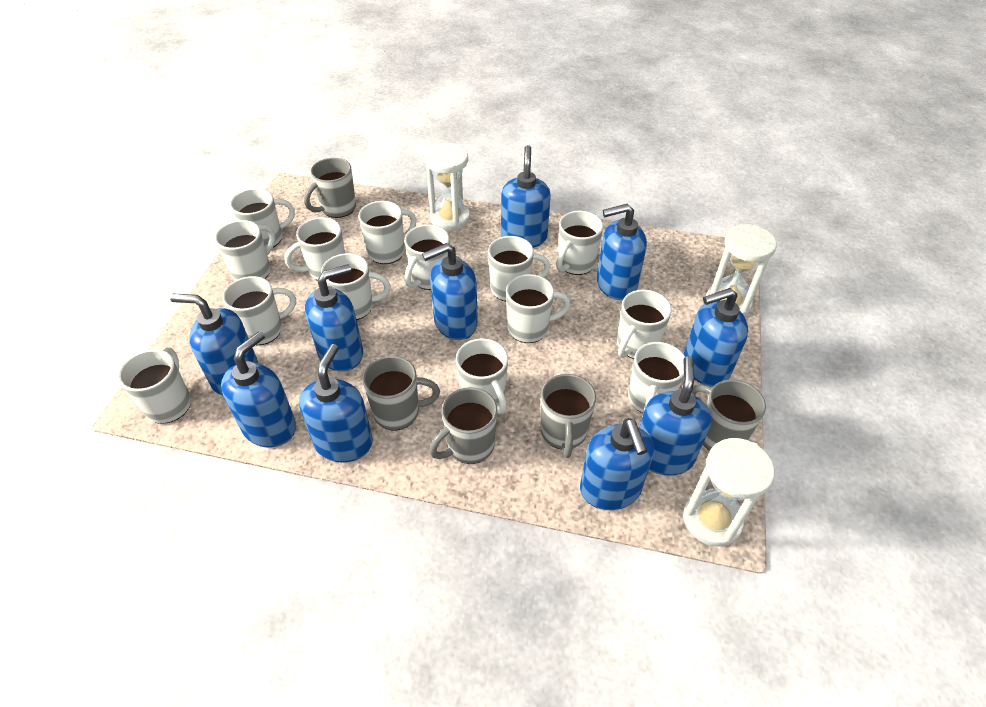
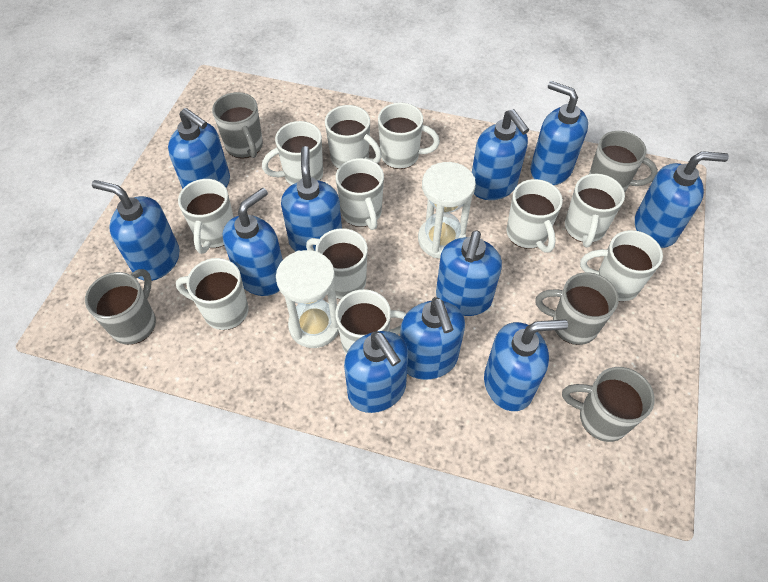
blue soap dispenser: 10 -> 11
white hourglass: 3 -> 2
white mug: 14 -> 11

